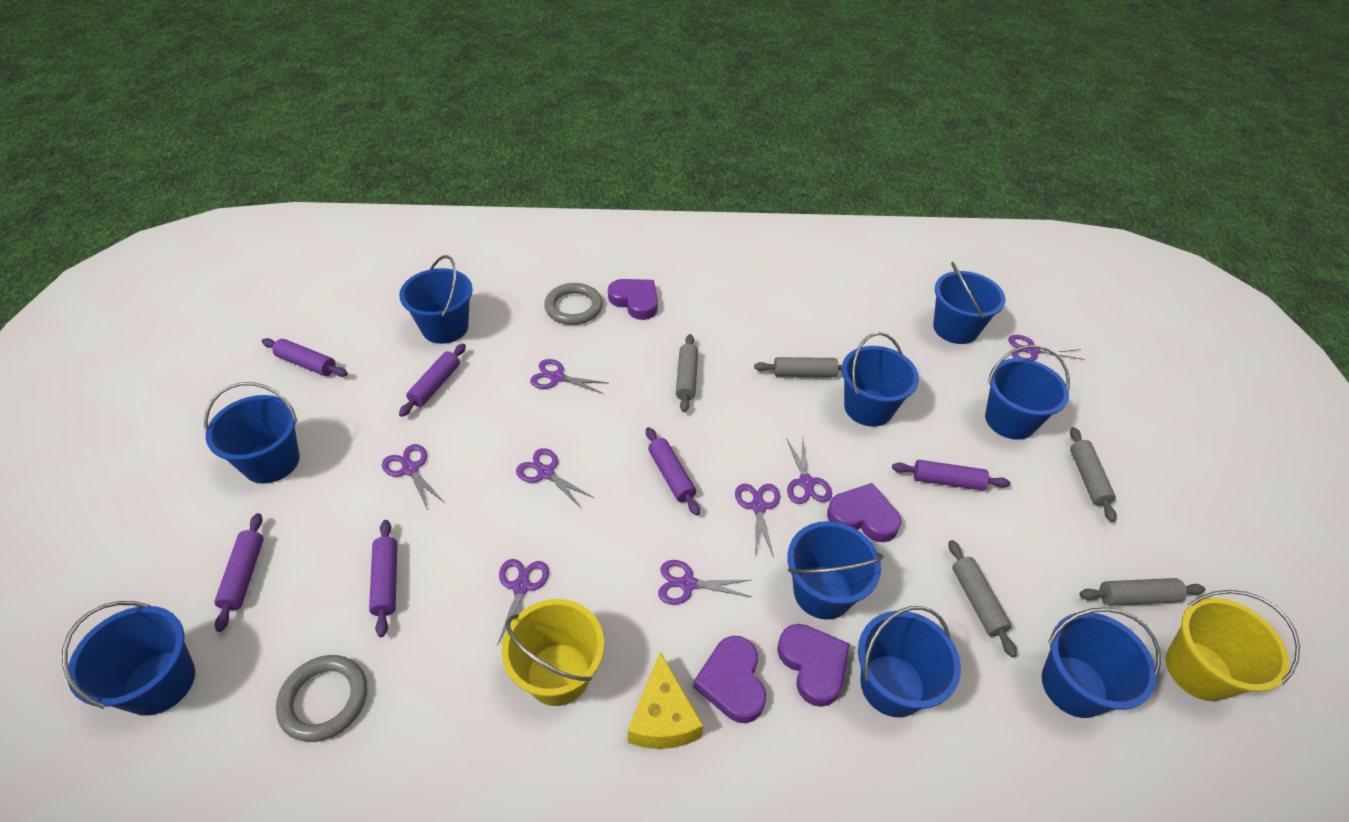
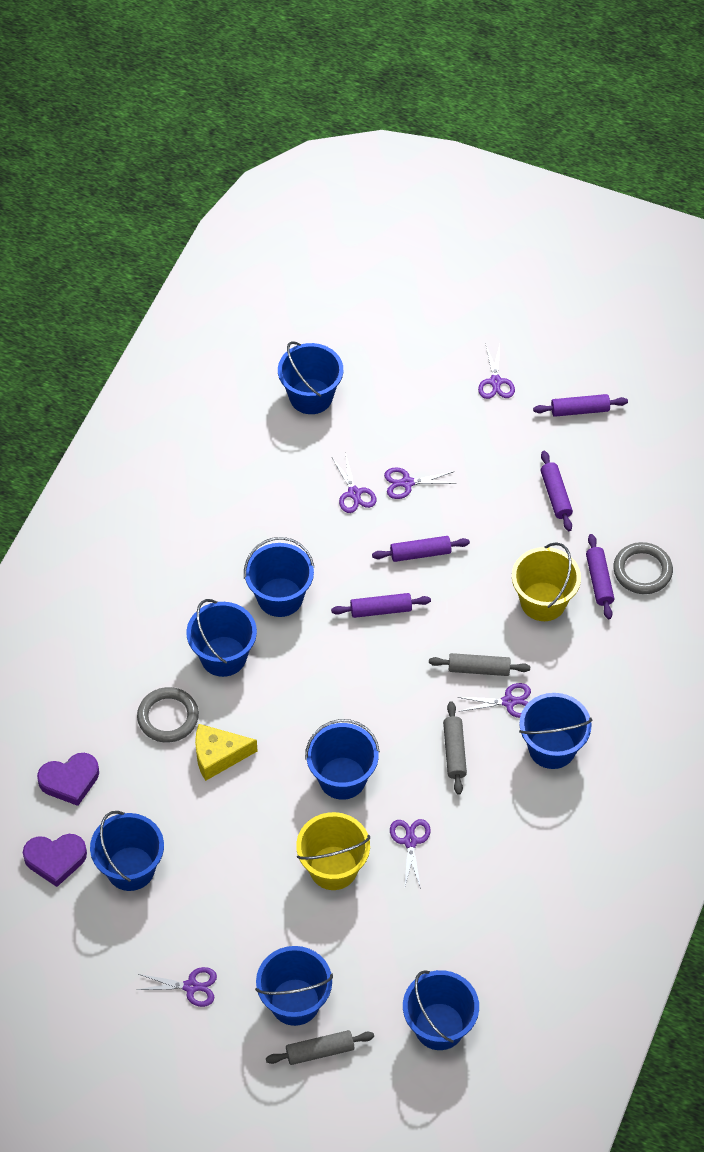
blue bucket: 9 -> 8
grey rolling pin: 5 -> 3
purple heart: 4 -> 2
purple rolling pin: 6 -> 5
purple scissors: 8 -> 6

